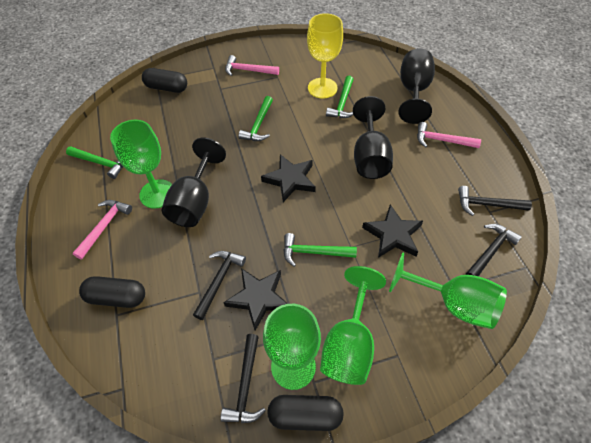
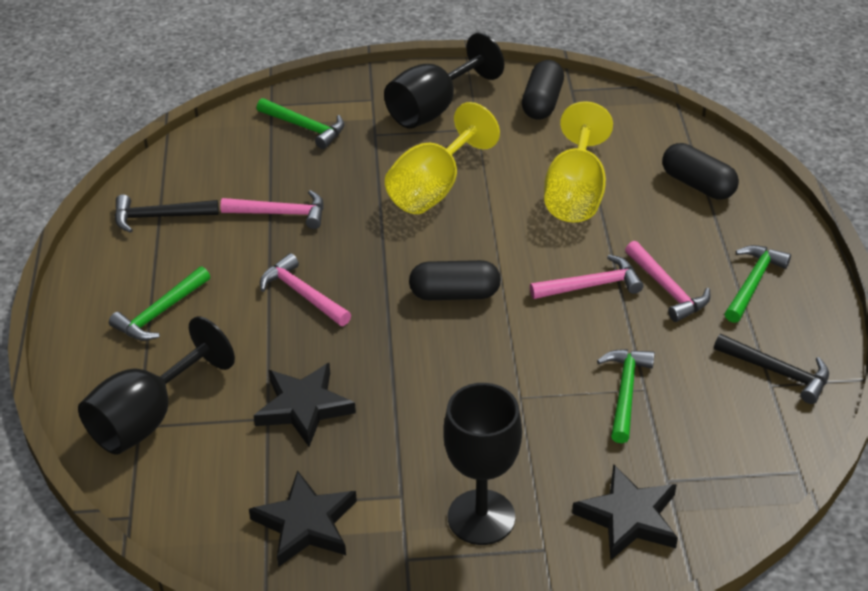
black hammer: 4 -> 2
green goblet: 4 -> 0
pink hammer: 3 -> 4
yellow goblet: 1 -> 2

